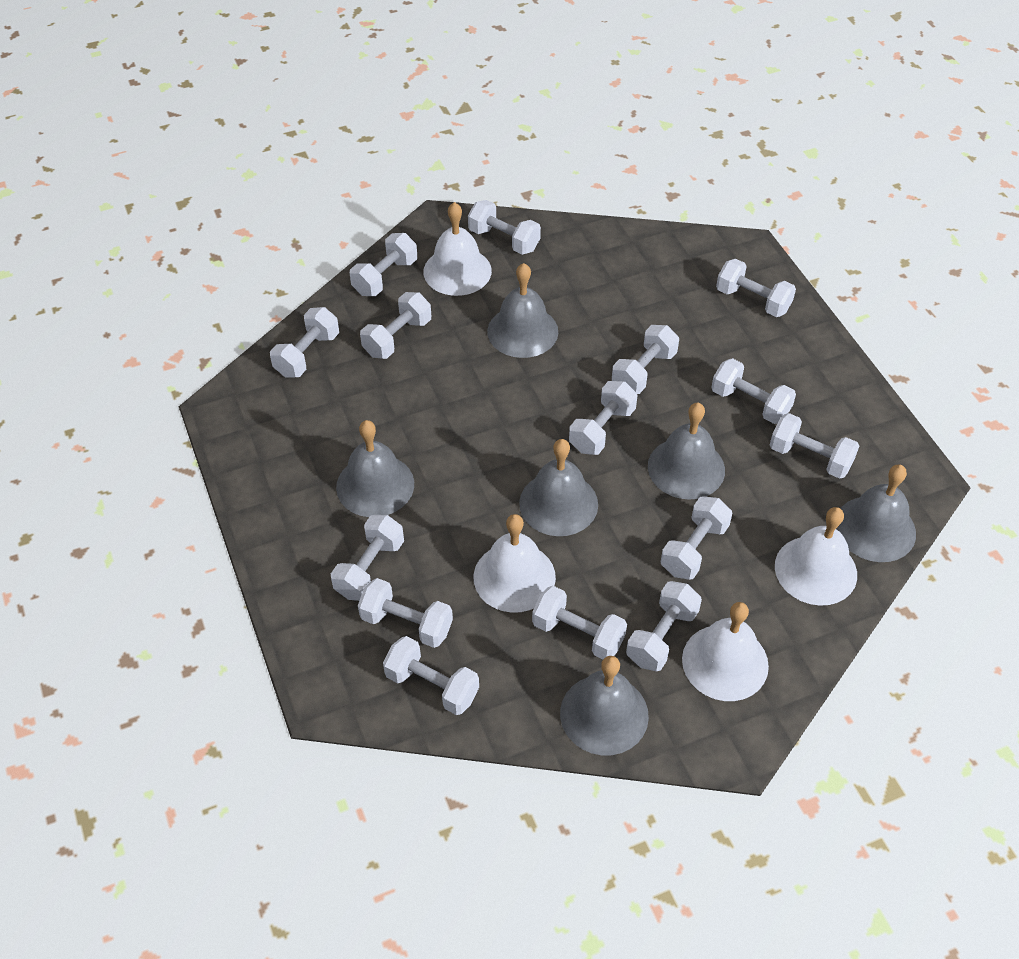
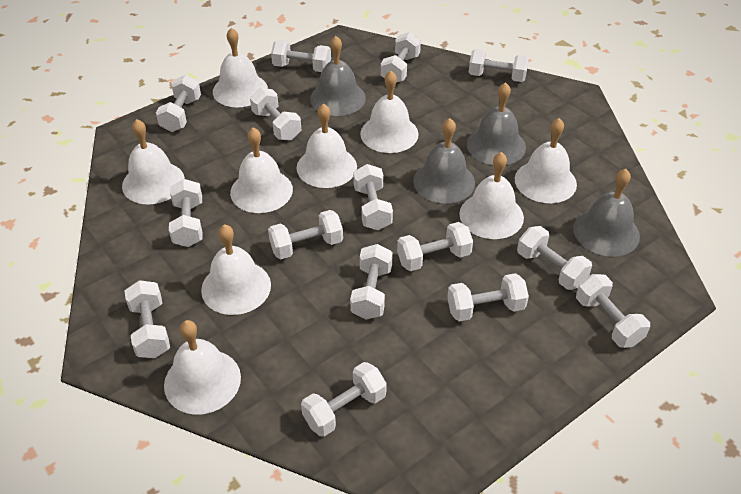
grey bell: 6 -> 4
white bell: 4 -> 9

